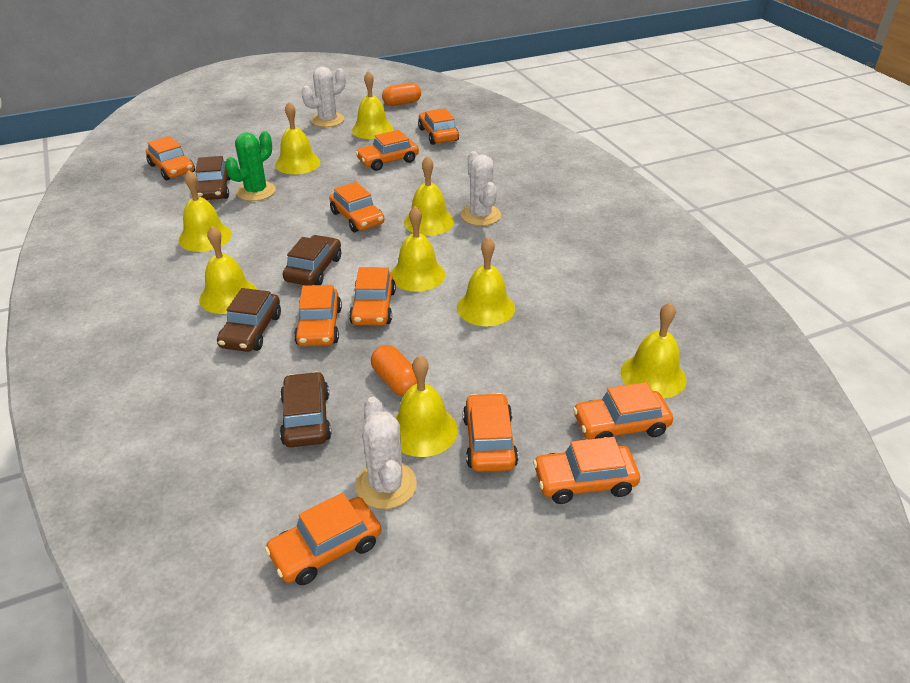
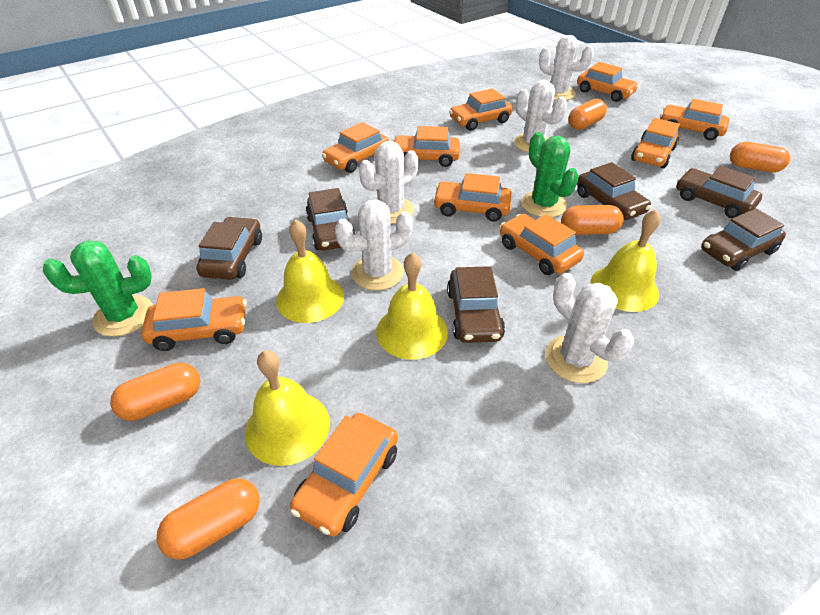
brown car: 4 -> 6
green cactus: 1 -> 2
orange capsule: 2 -> 5
white cactus: 3 -> 5
yellow bell: 9 -> 4

